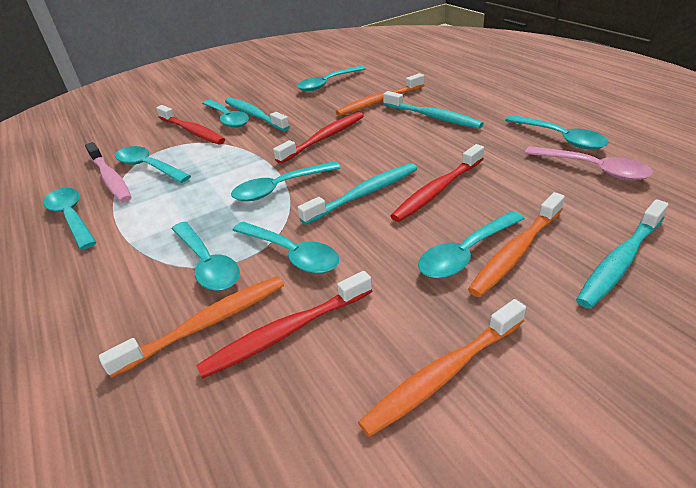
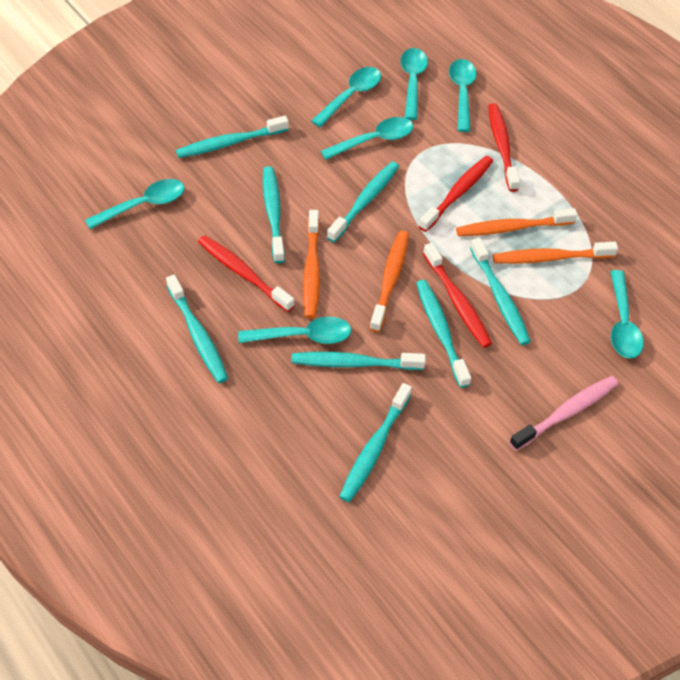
pink spoon: 1 -> 0
turquoise spoon: 9 -> 7
turquoise toothbrush: 4 -> 8

